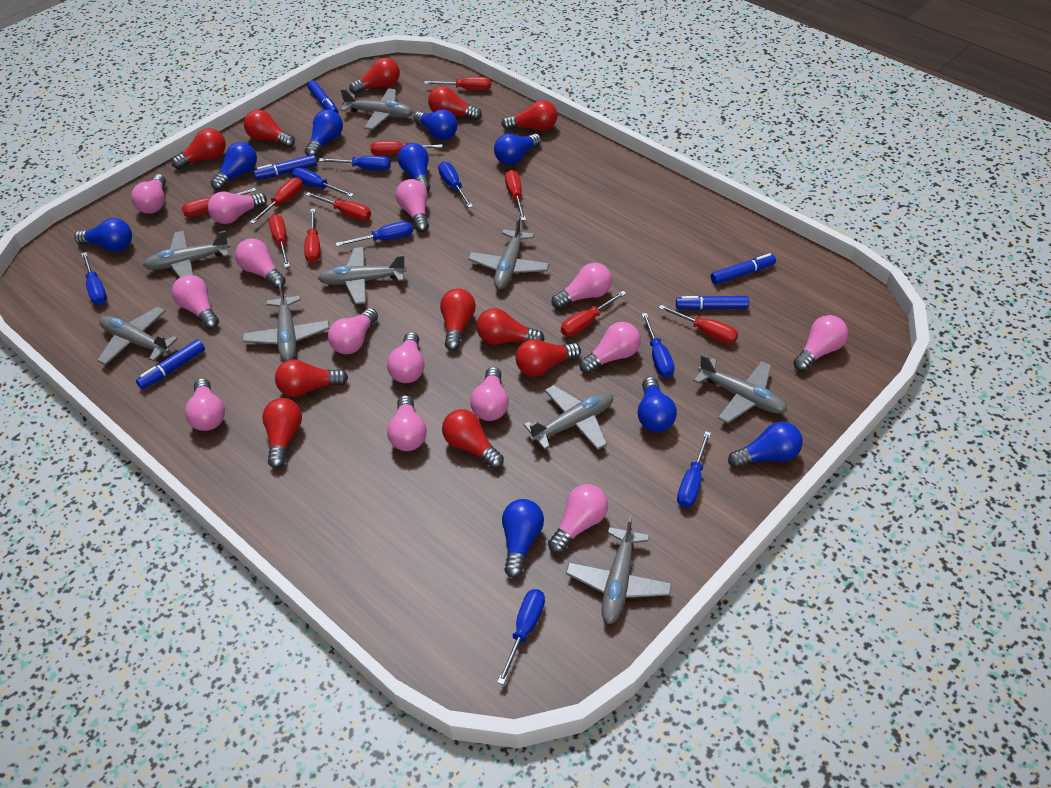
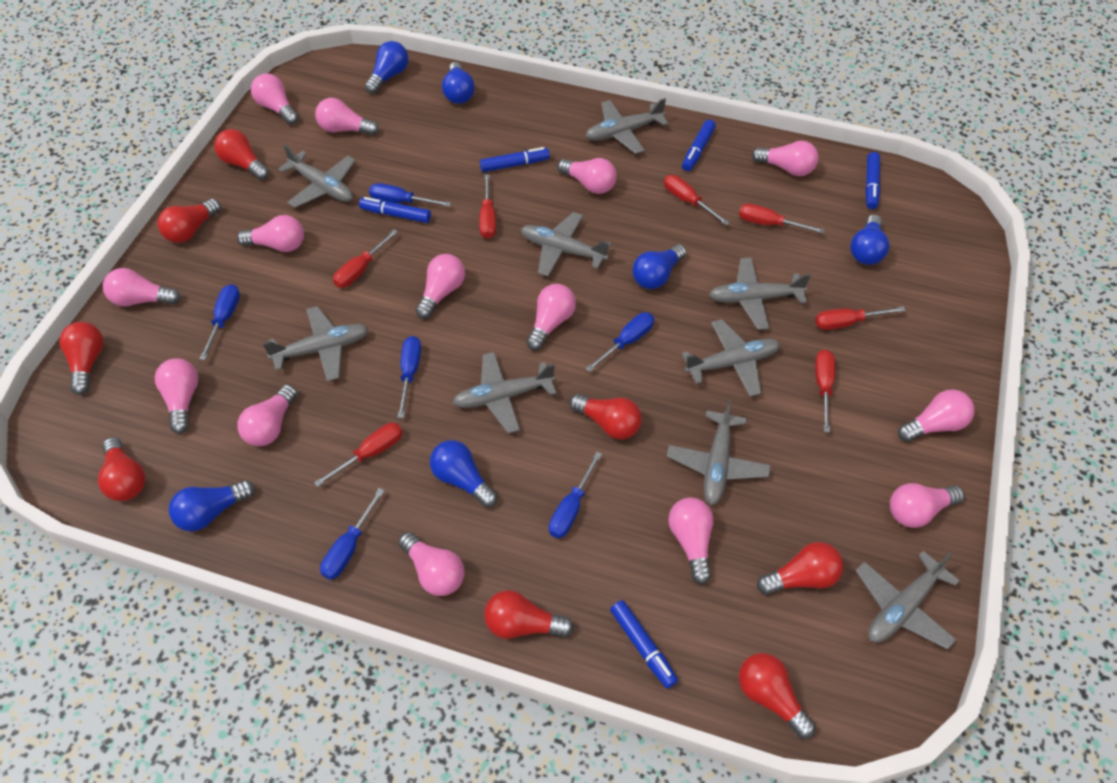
blue light bulb: 9 -> 6
blue screwdriver: 8 -> 6
red light bulb: 11 -> 8
red screwdriver: 10 -> 7

